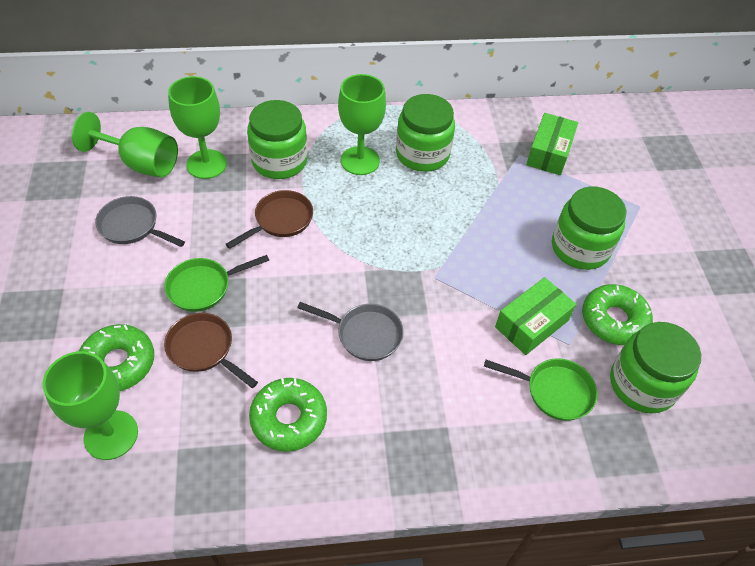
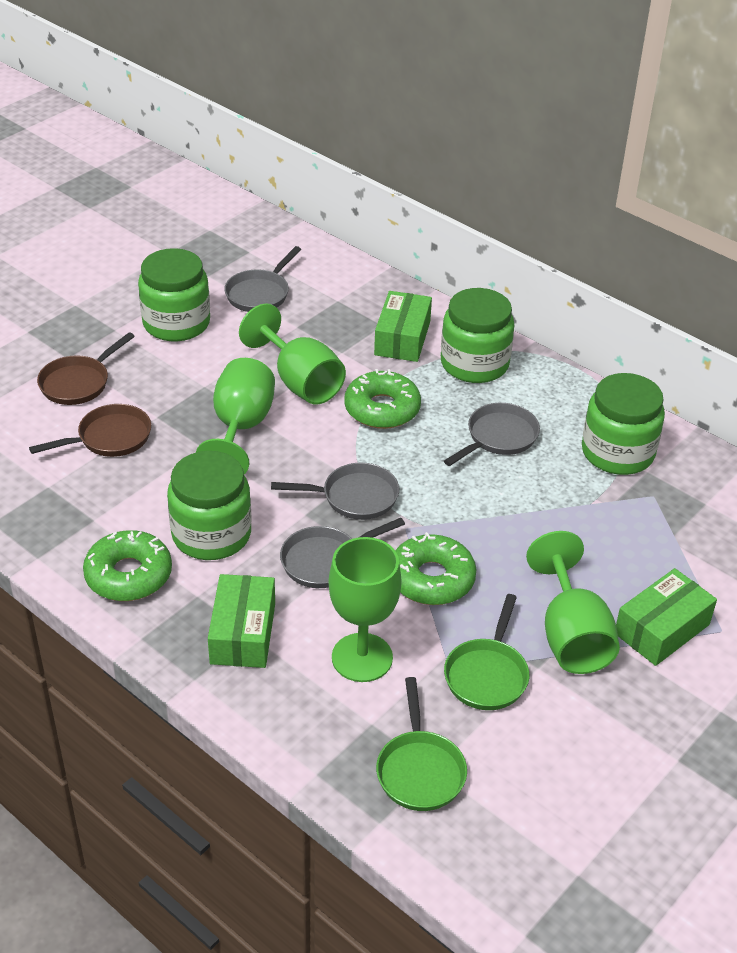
green box: 2 -> 3
grey pan: 2 -> 4

